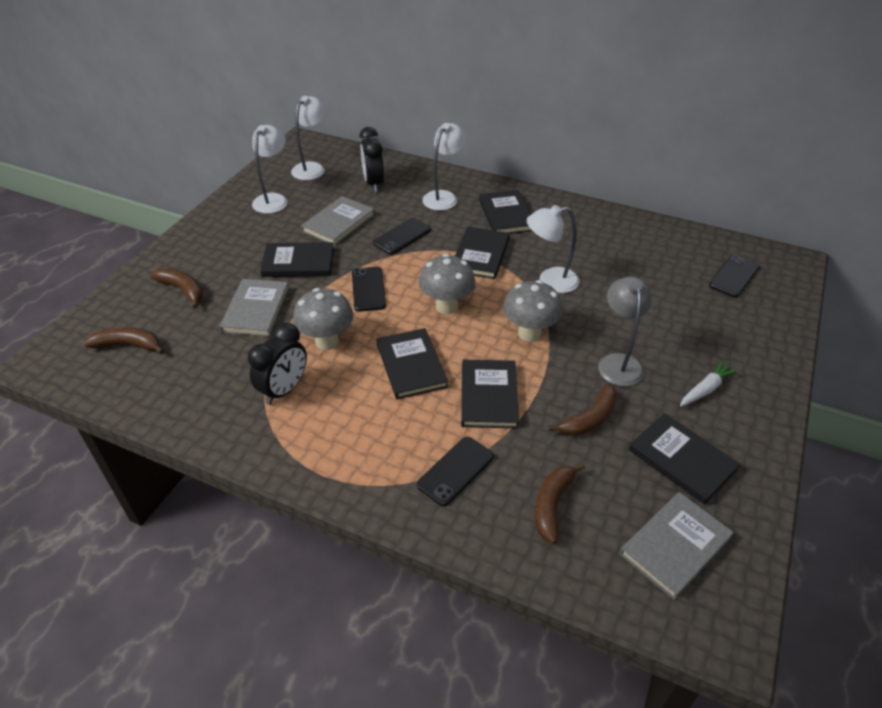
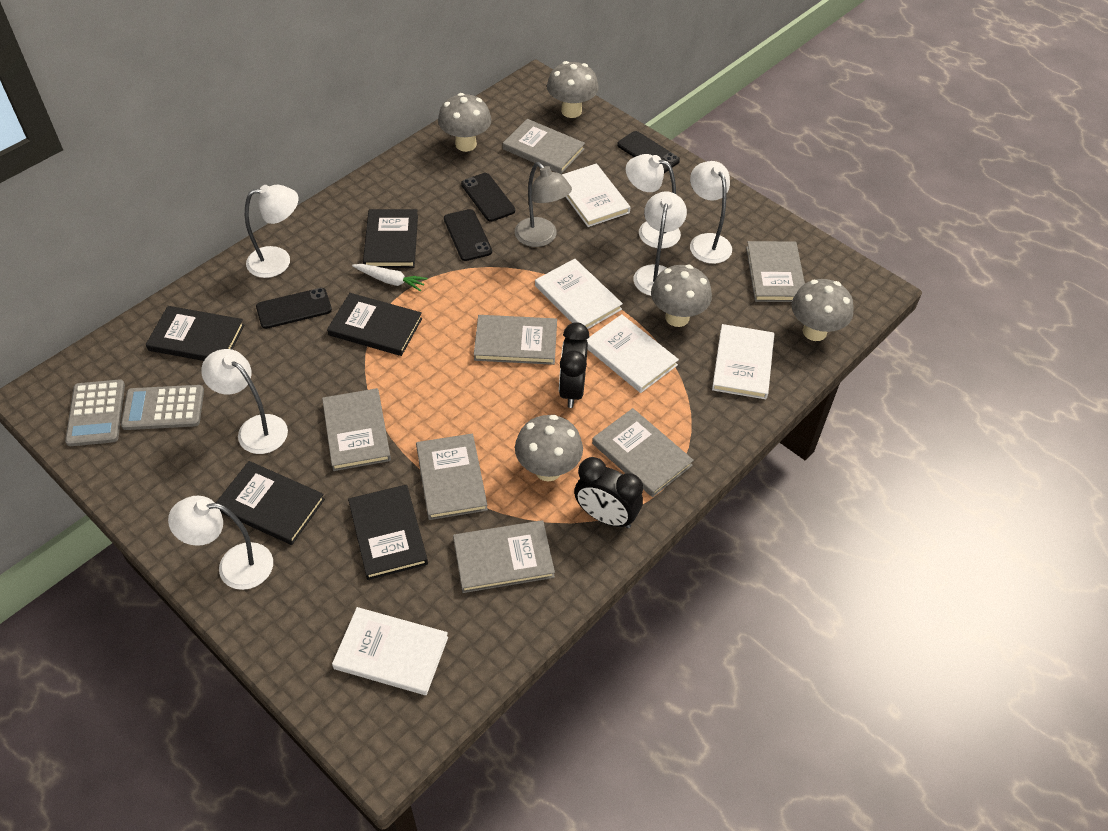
black book: 6 -> 5
brown banana: 4 -> 0
grey book: 3 -> 7
grey calculator: 0 -> 2
grey mushroom: 3 -> 5
white book: 0 -> 5
white lamp: 4 -> 6

